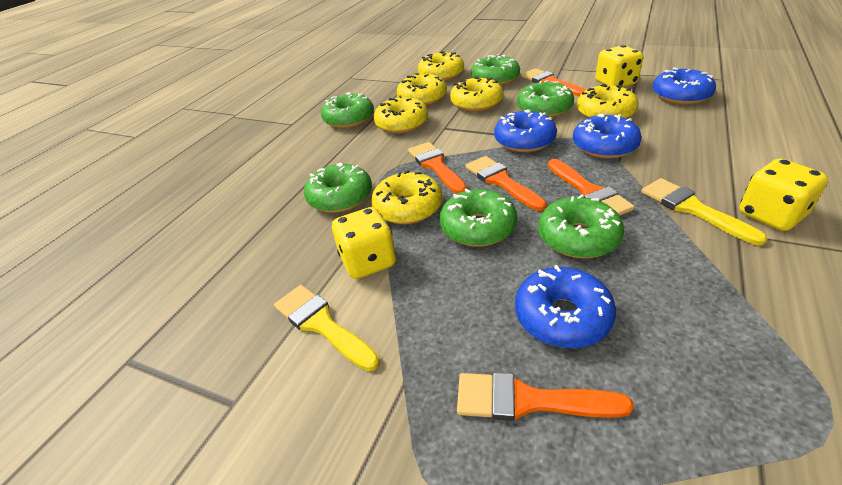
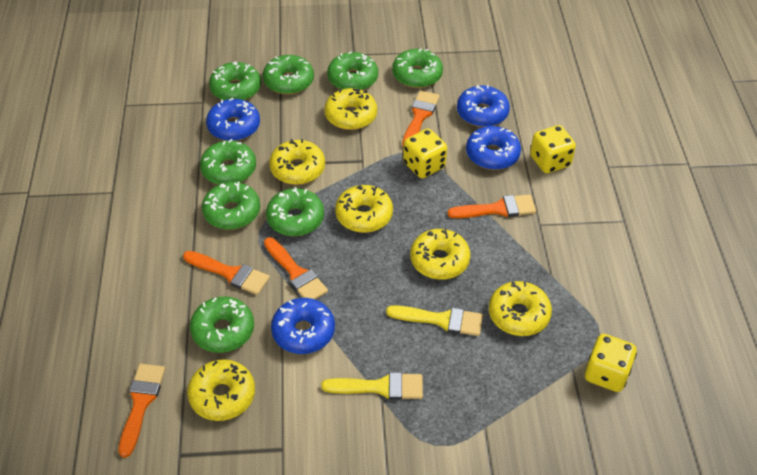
green donut: 6 -> 8

